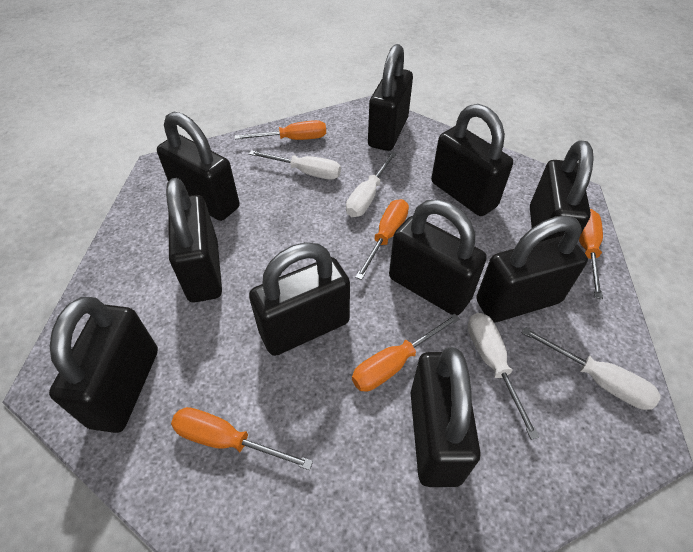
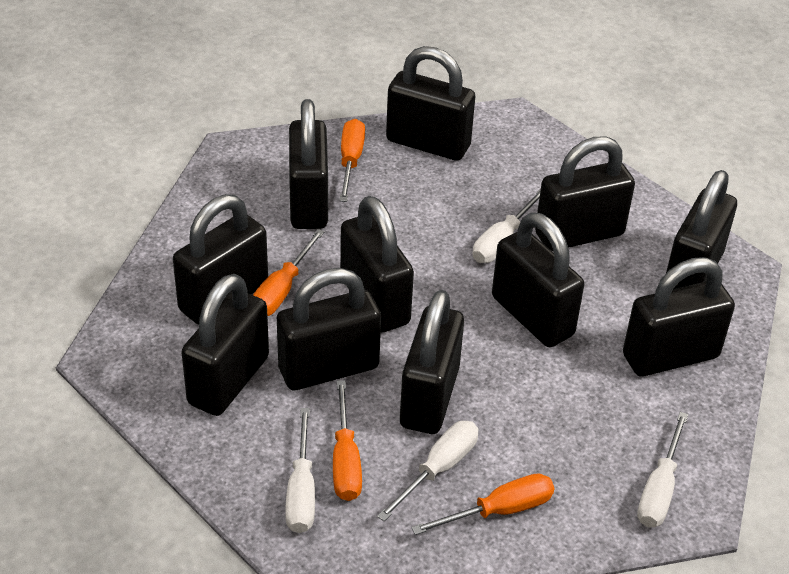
black padlock: 10 -> 11
orange screwdriver: 5 -> 4

